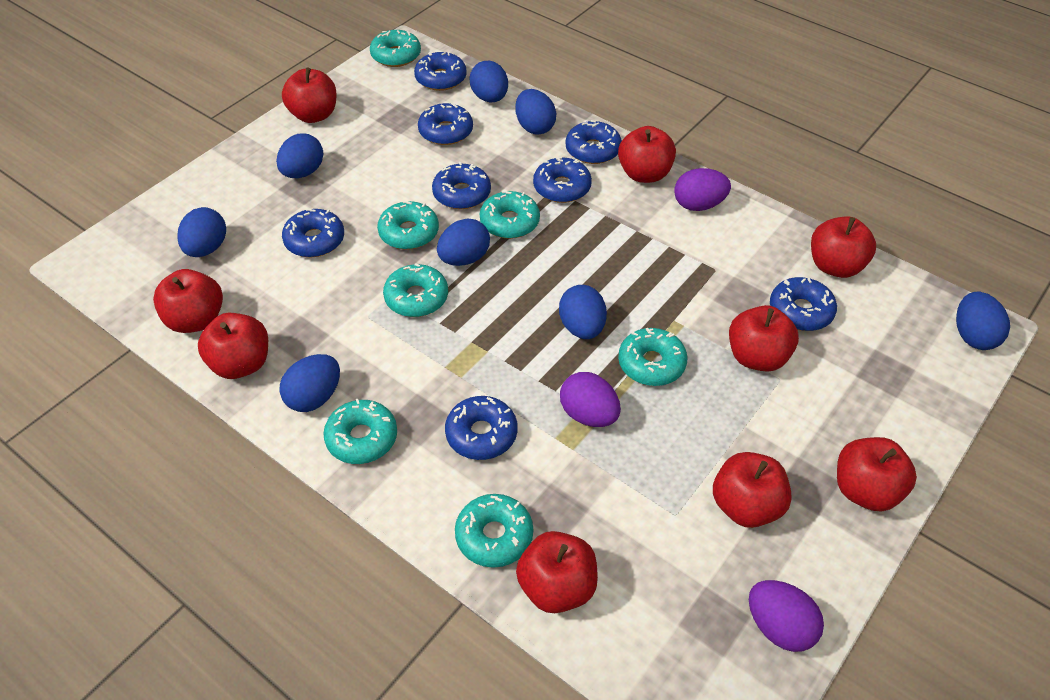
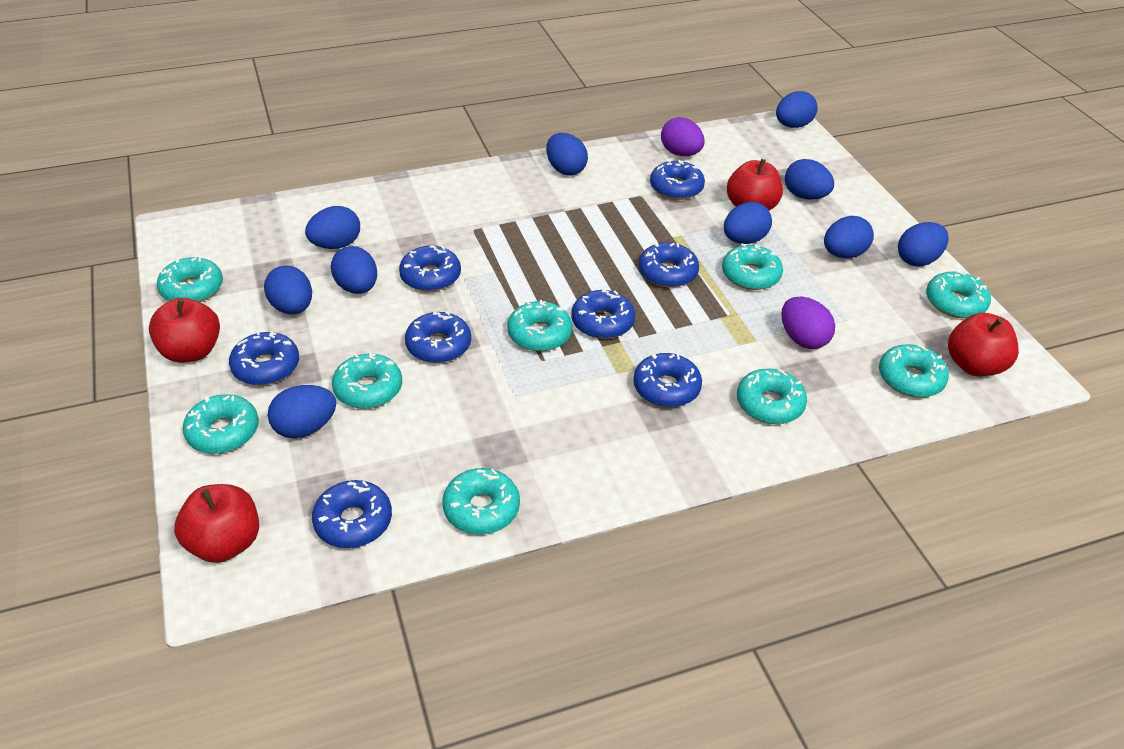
blue egg: 8 -> 10
purple egg: 3 -> 2
red apple: 9 -> 4
turquoise donut: 7 -> 9

